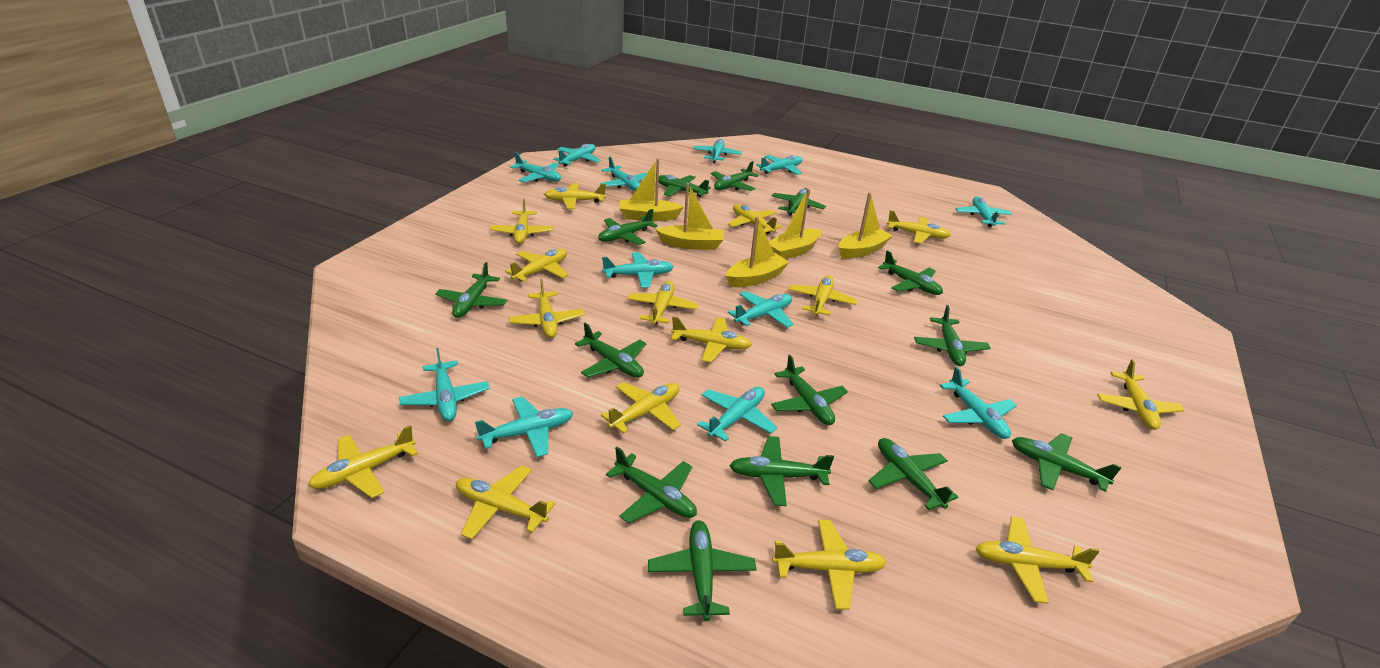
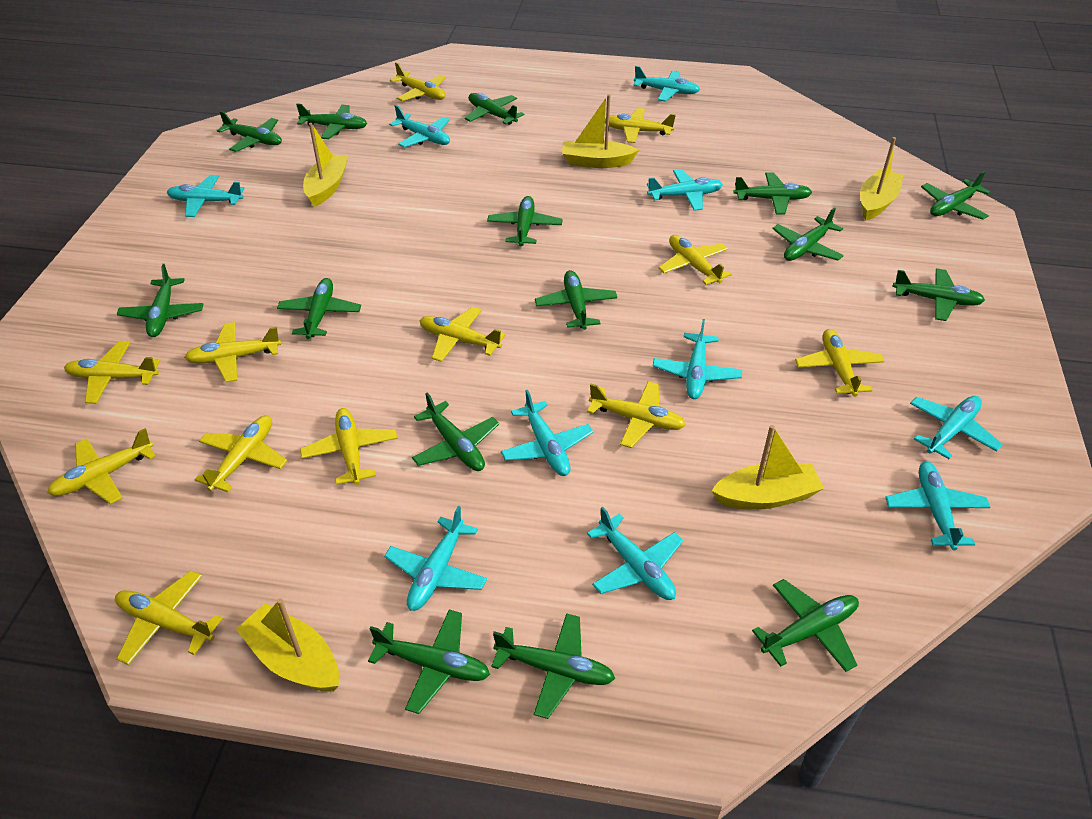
green plane: 14 -> 15
turquoise plane: 12 -> 10
yellow plane: 15 -> 12

